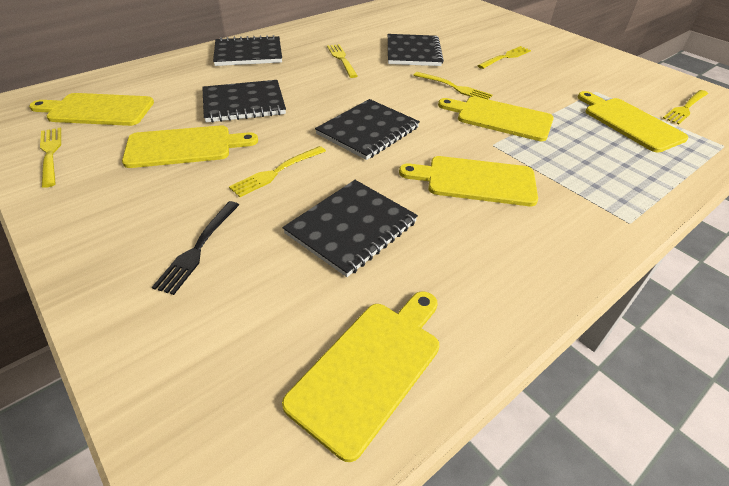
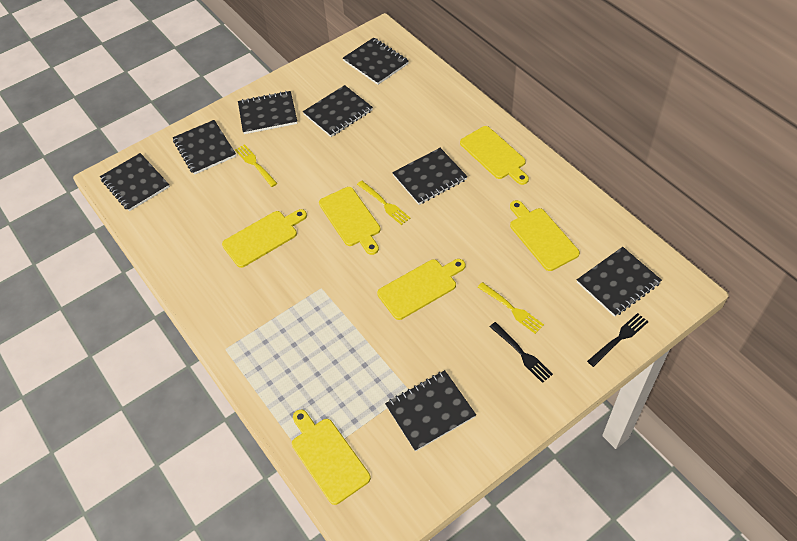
black fork: 1 -> 2
black notebook: 5 -> 8
yellow fork: 6 -> 3

